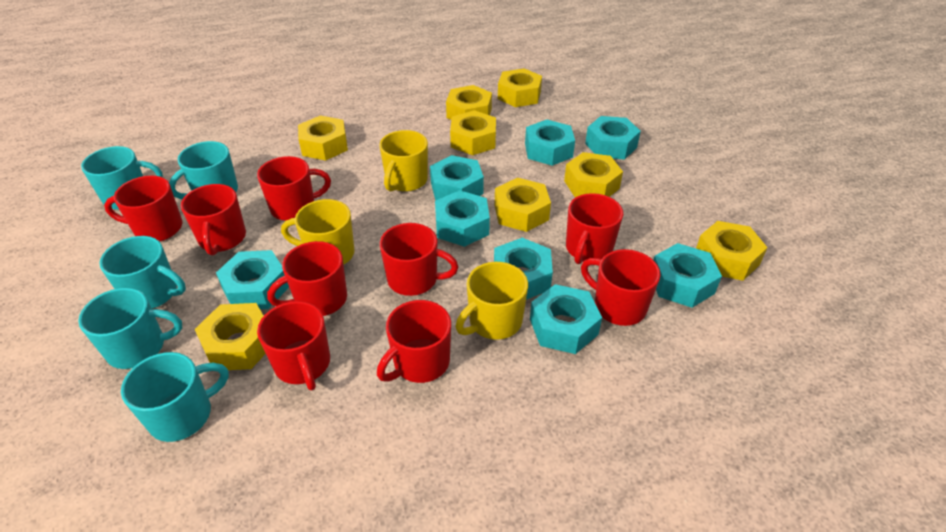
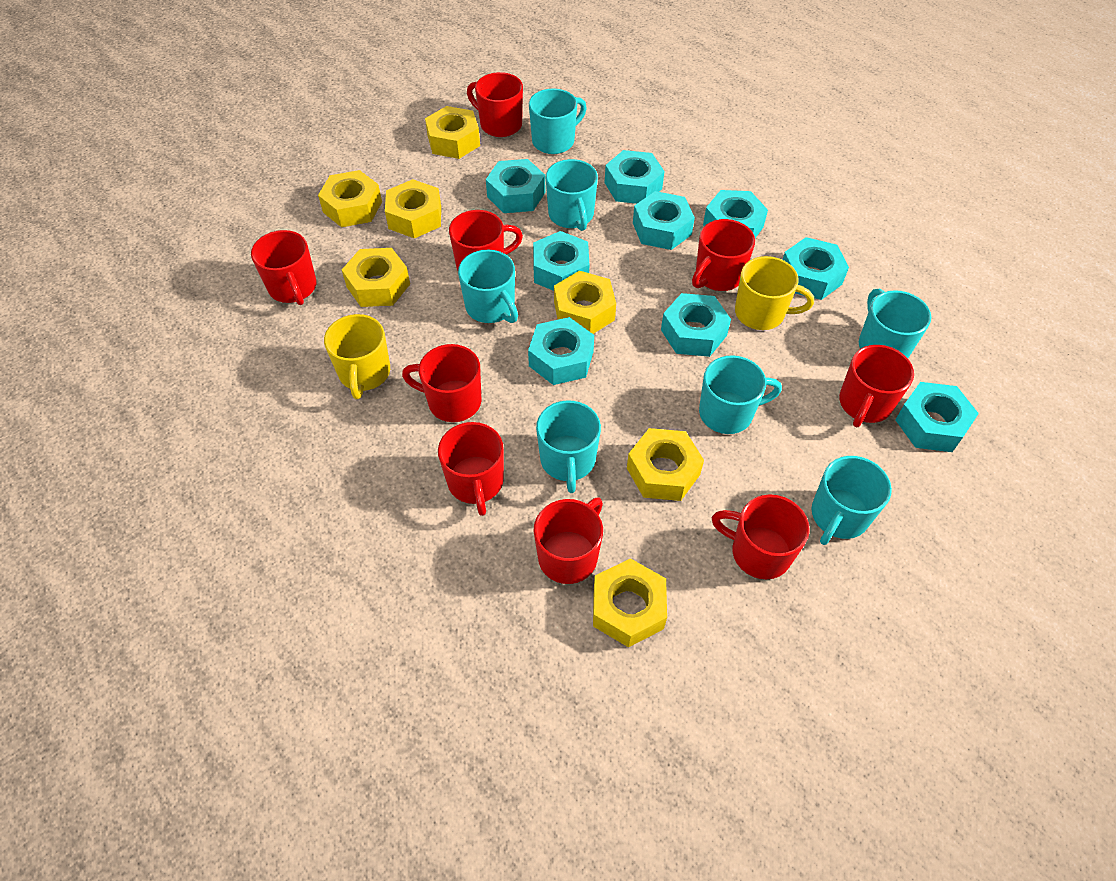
turquoise mug: 5 -> 7
turquoise nut: 8 -> 9
yellow mug: 3 -> 2
yellow nut: 8 -> 7

